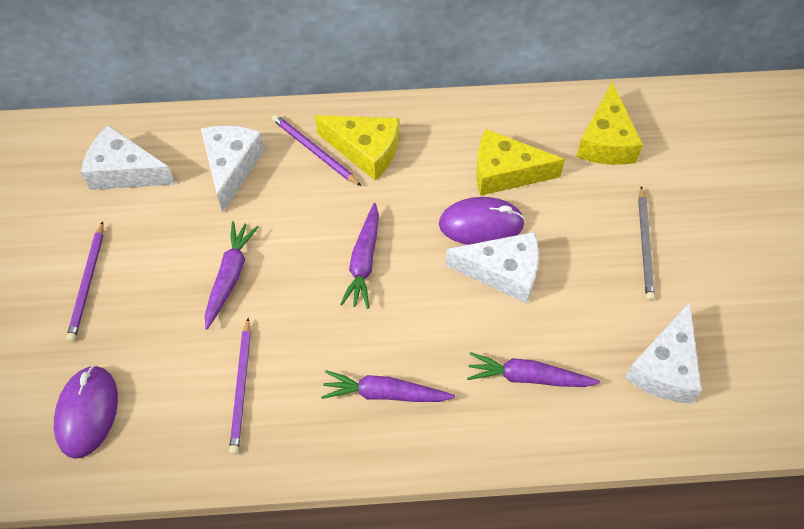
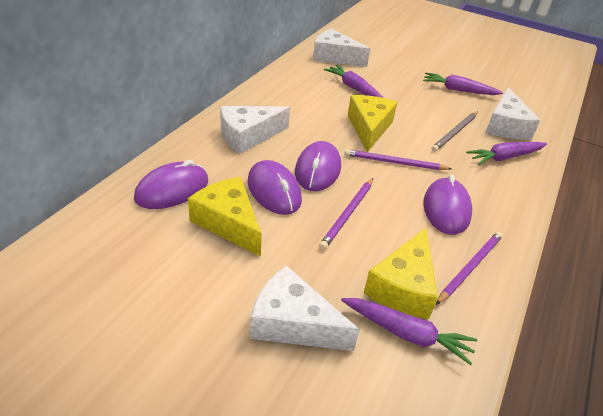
purple mouse: 2 -> 4

